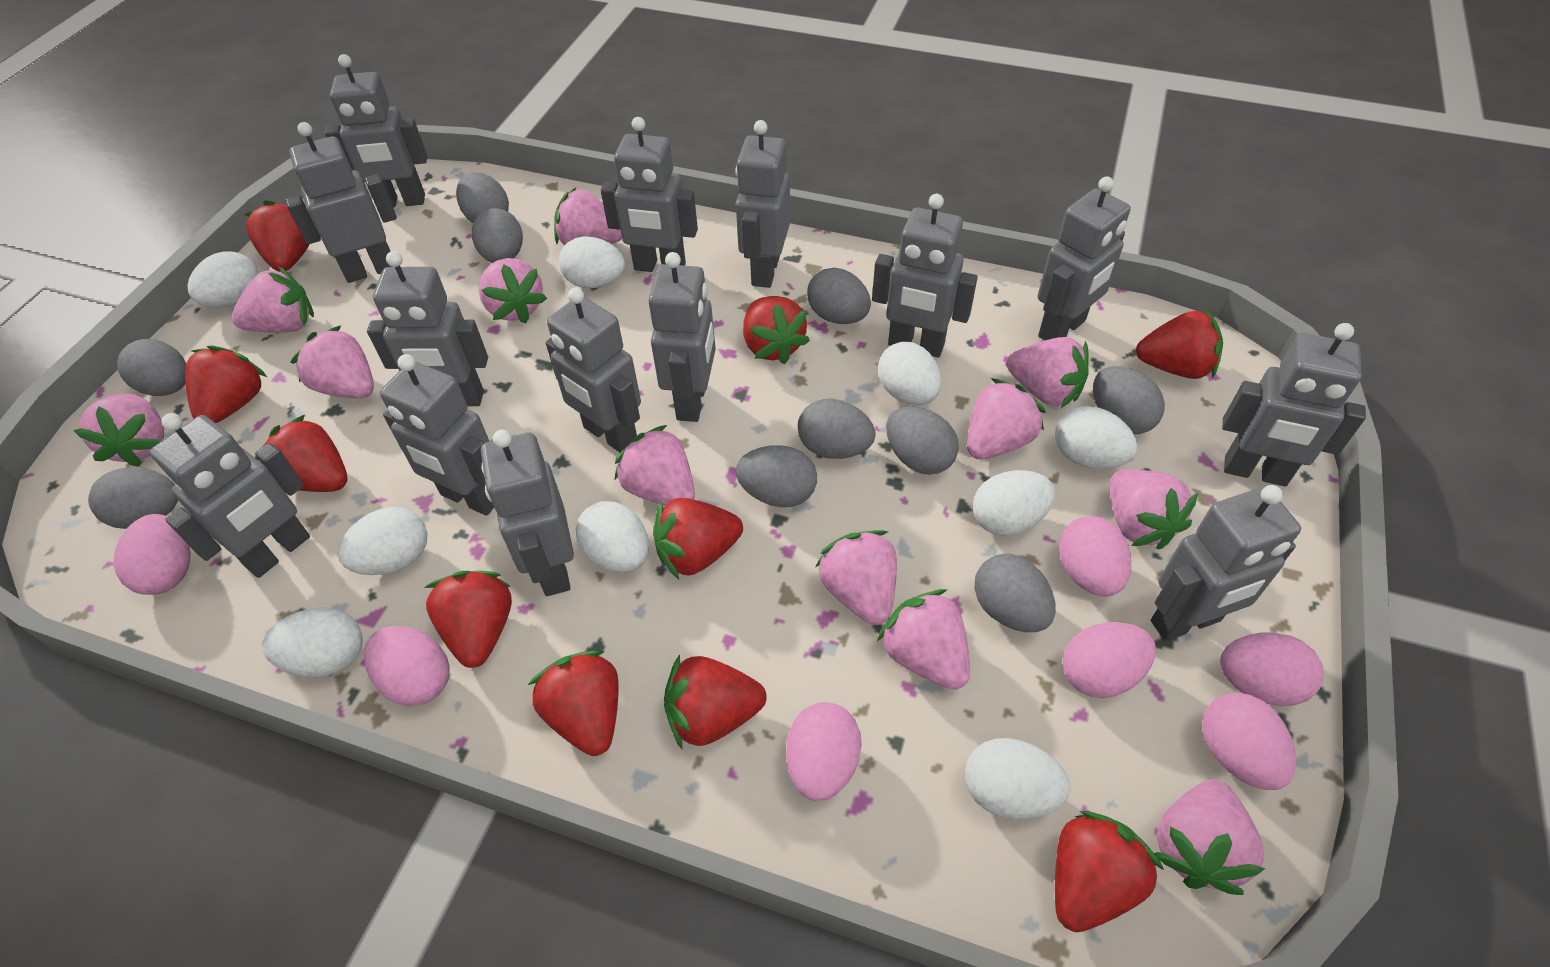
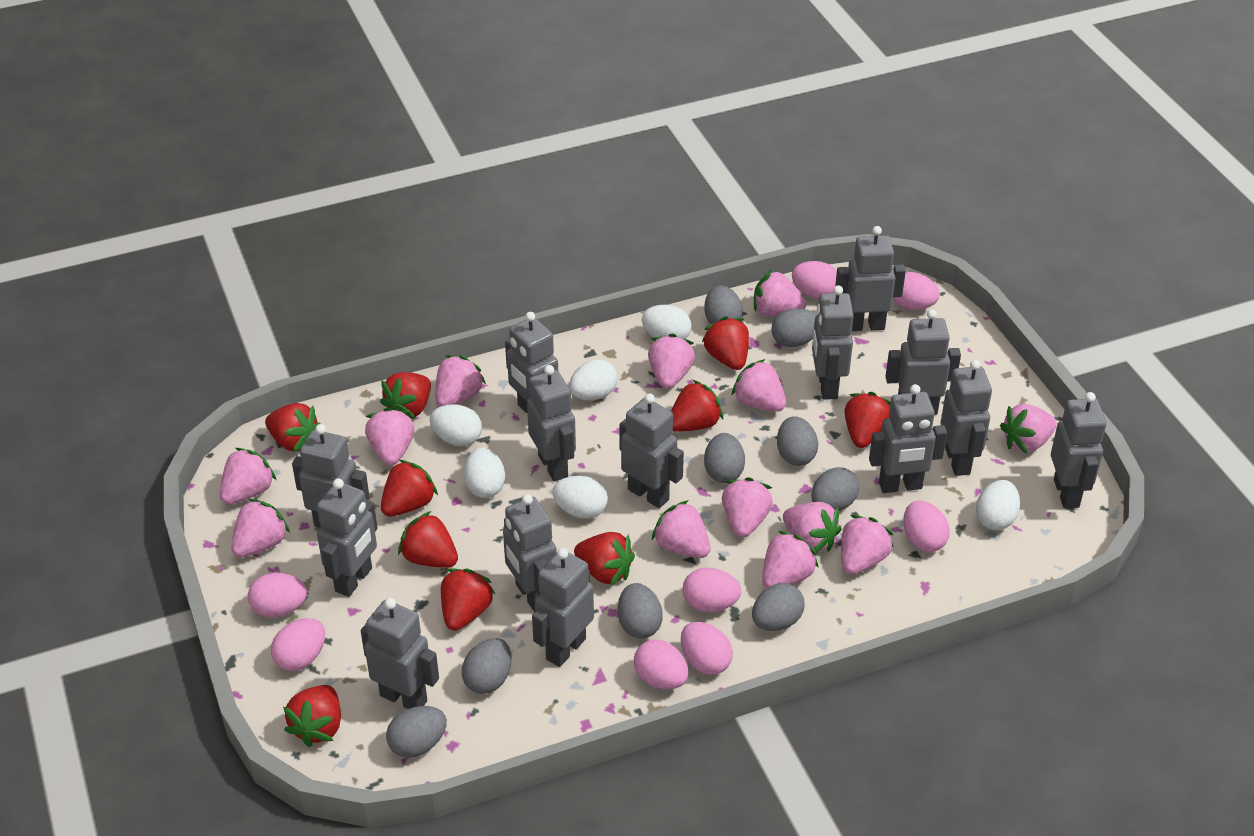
grey egg: 10 -> 9
pink egg: 7 -> 8
pink strawberry: 12 -> 13
white egg: 9 -> 6

